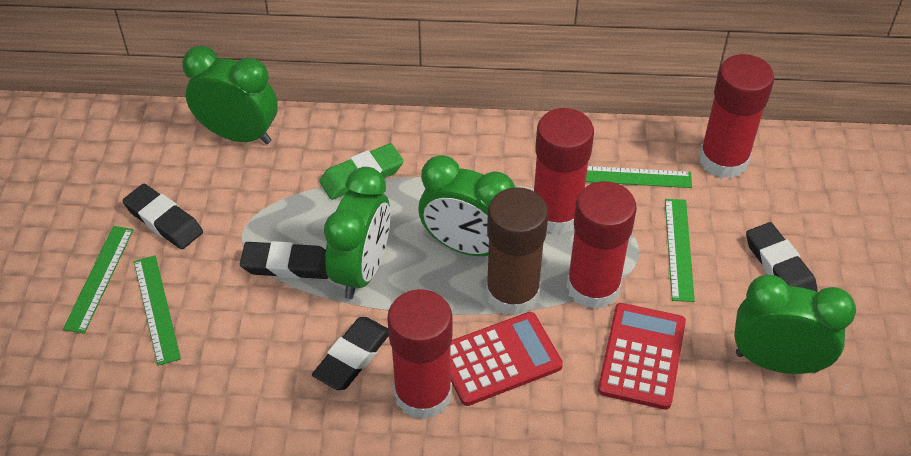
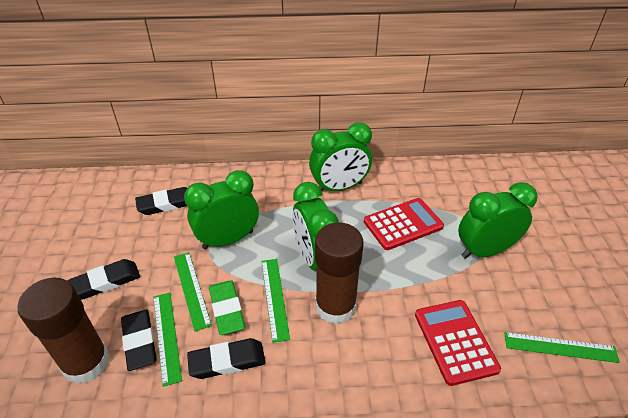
brown glue stick: 1 -> 2
red glue stick: 4 -> 0

